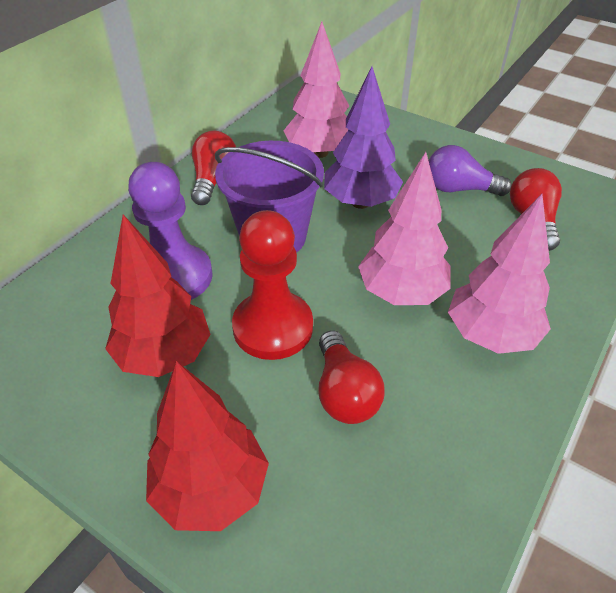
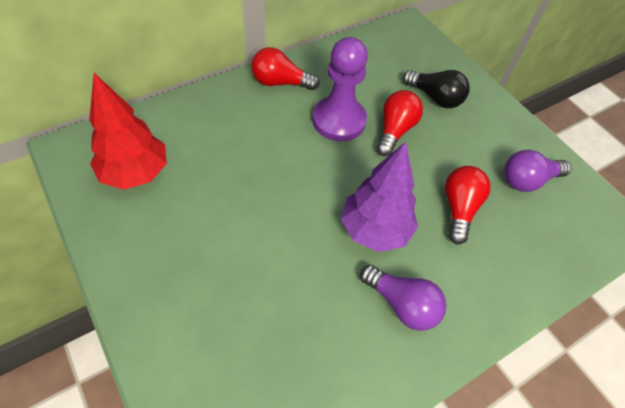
black light bulb: 0 -> 1
pink tree: 3 -> 0
purple bucket: 1 -> 0
purple light bulb: 1 -> 2
red pawn: 1 -> 0
red tree: 2 -> 1

